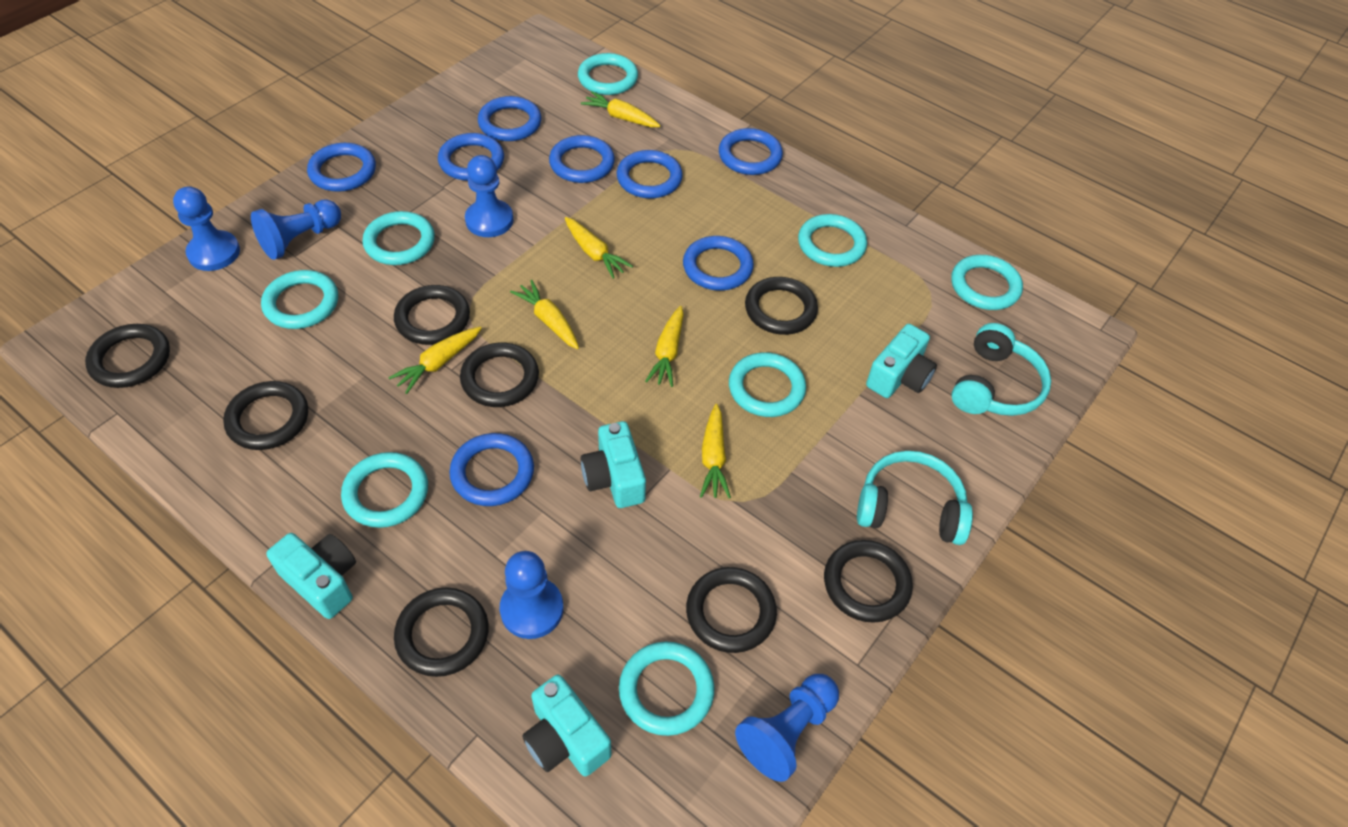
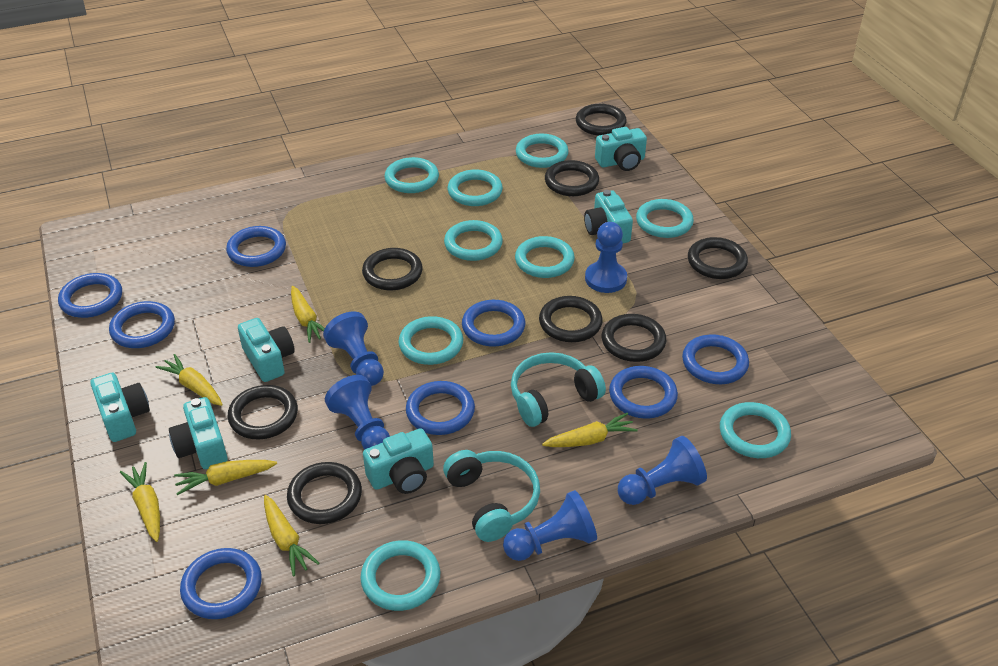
turquoise camera: 4 -> 6
turquoise ring: 8 -> 9

